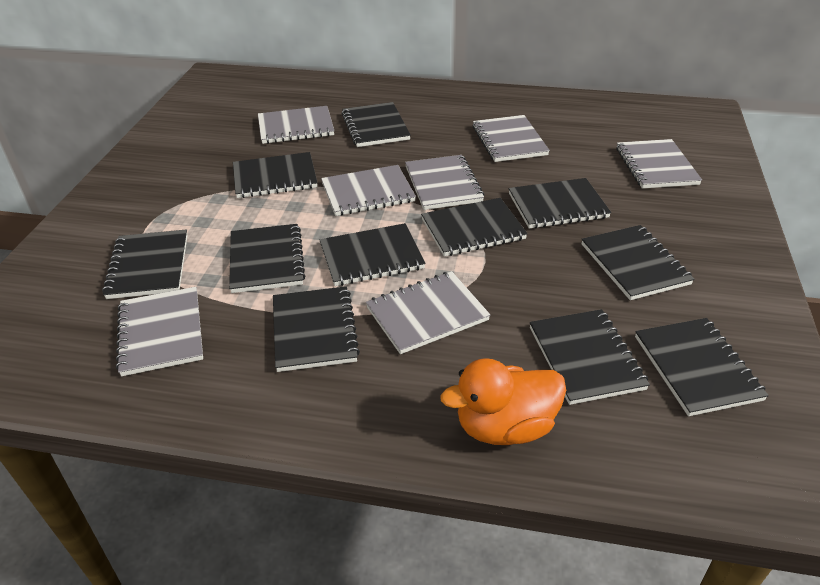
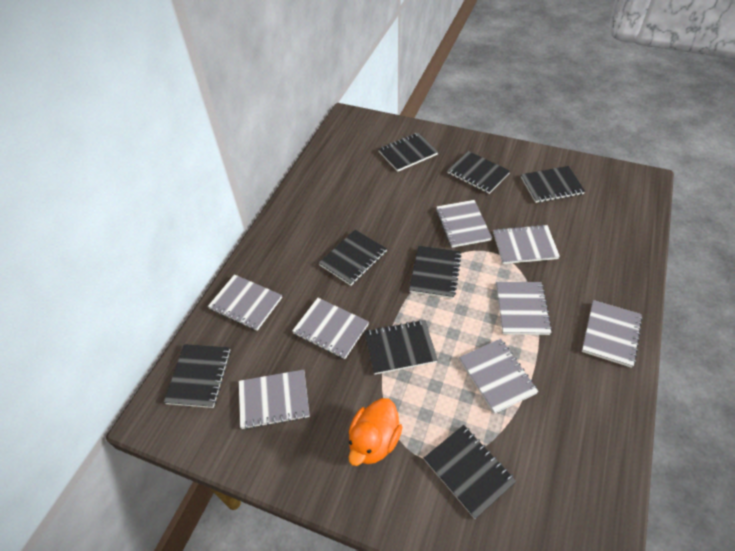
black notebook: 11 -> 8
grey notebook: 7 -> 8

